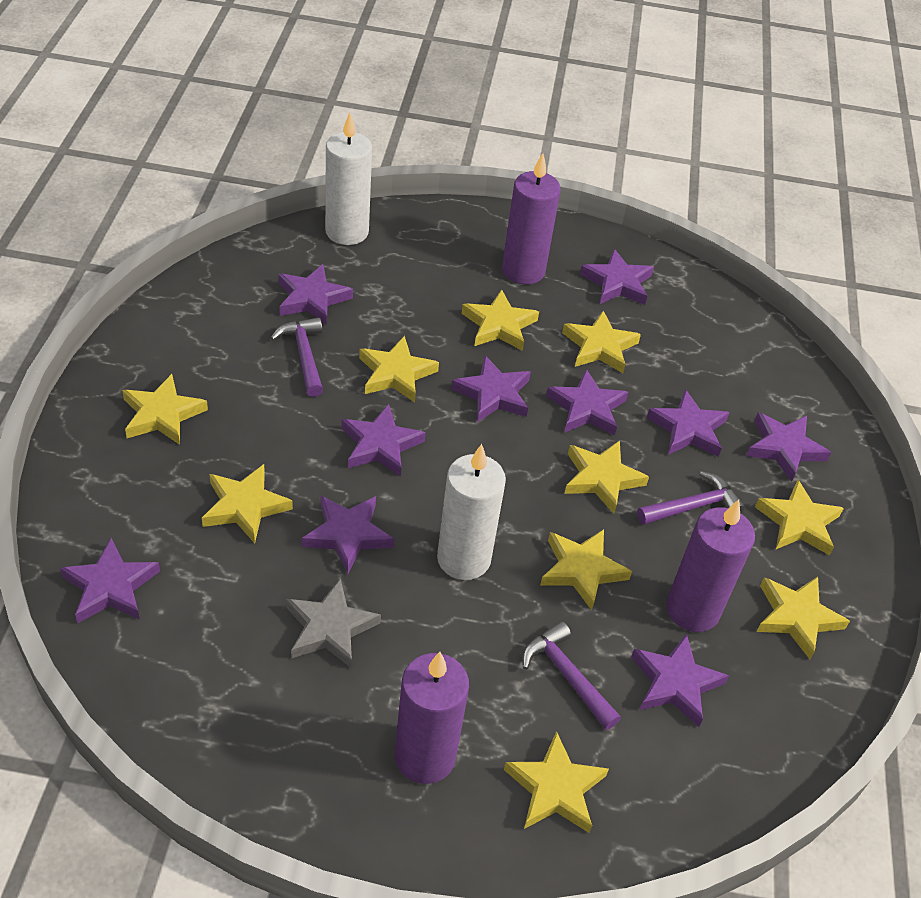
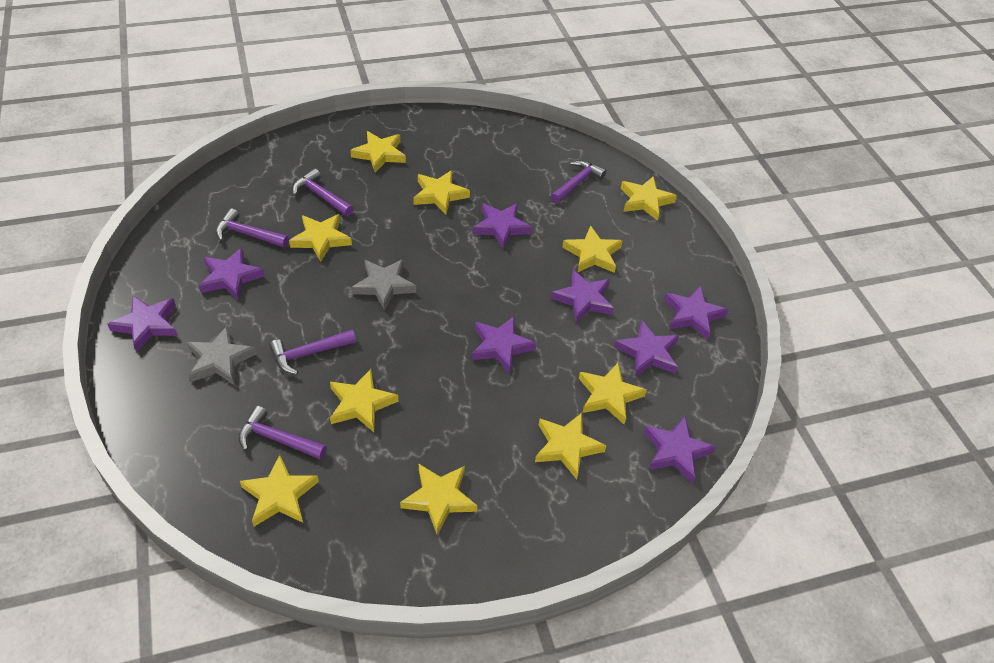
grey star: 1 -> 2
purple candle: 3 -> 0
purple hammer: 3 -> 5
purple star: 10 -> 8
white candle: 2 -> 0

